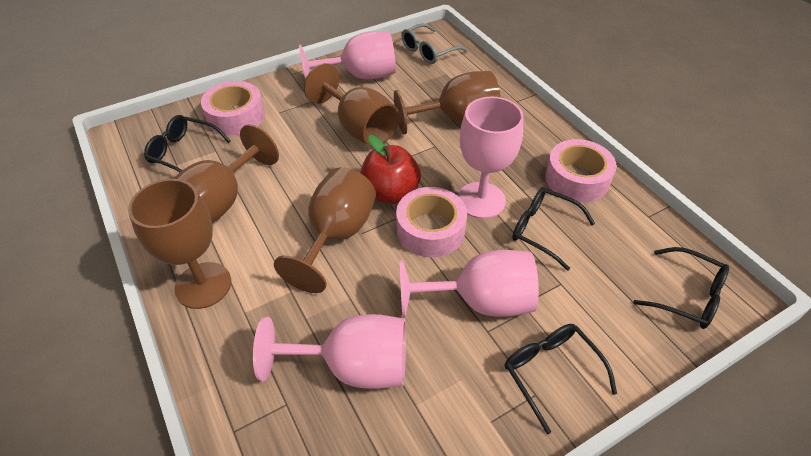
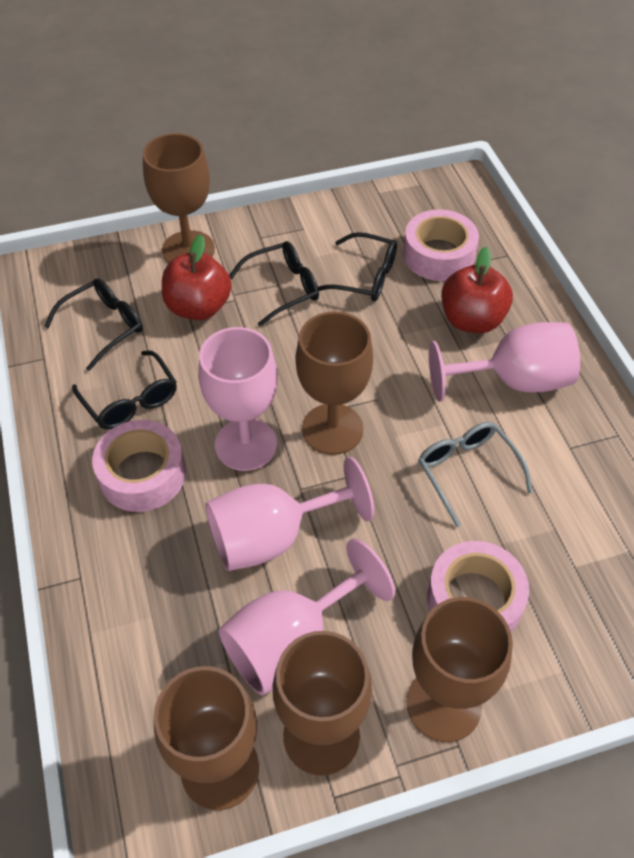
red apple: 1 -> 2

